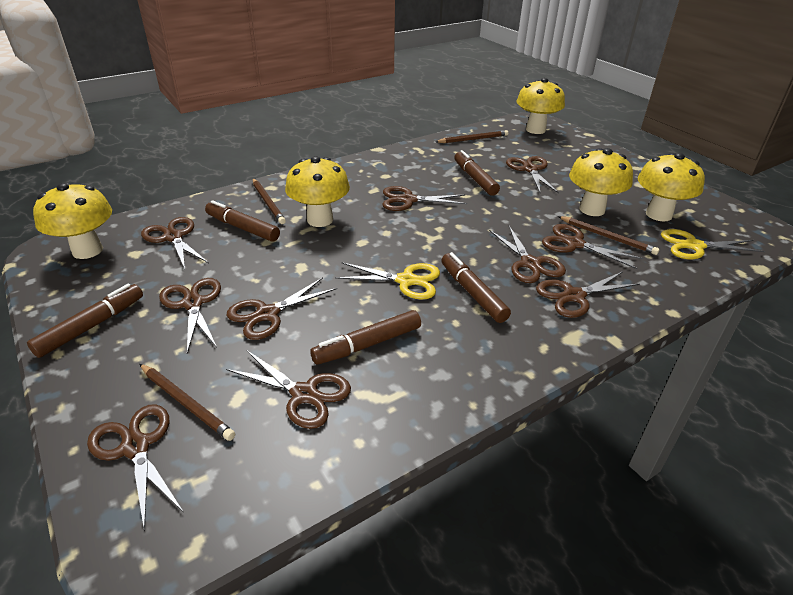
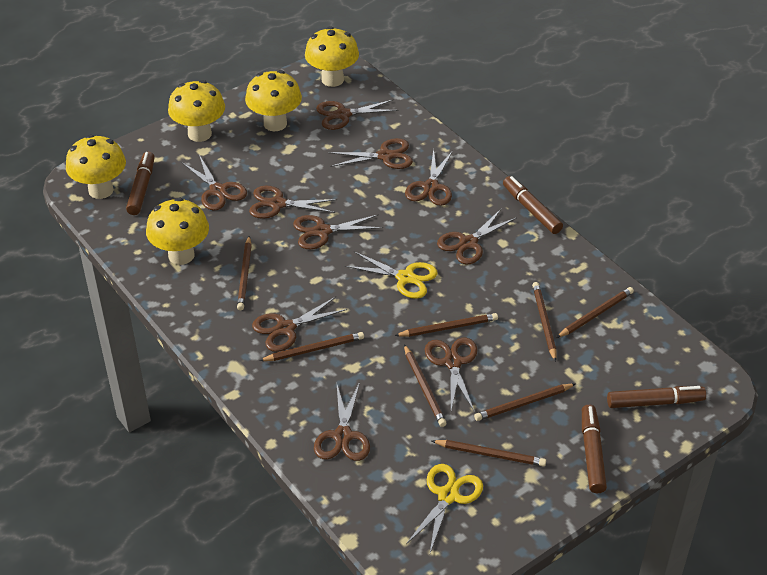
brown marker: 5 -> 4
brown pencil: 4 -> 8

